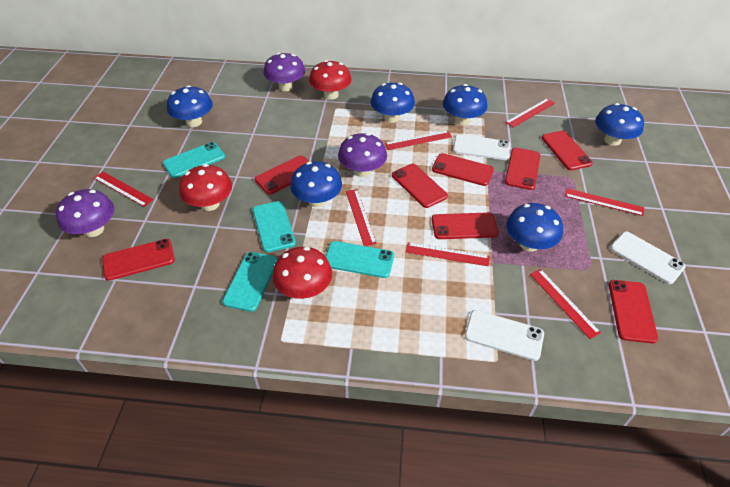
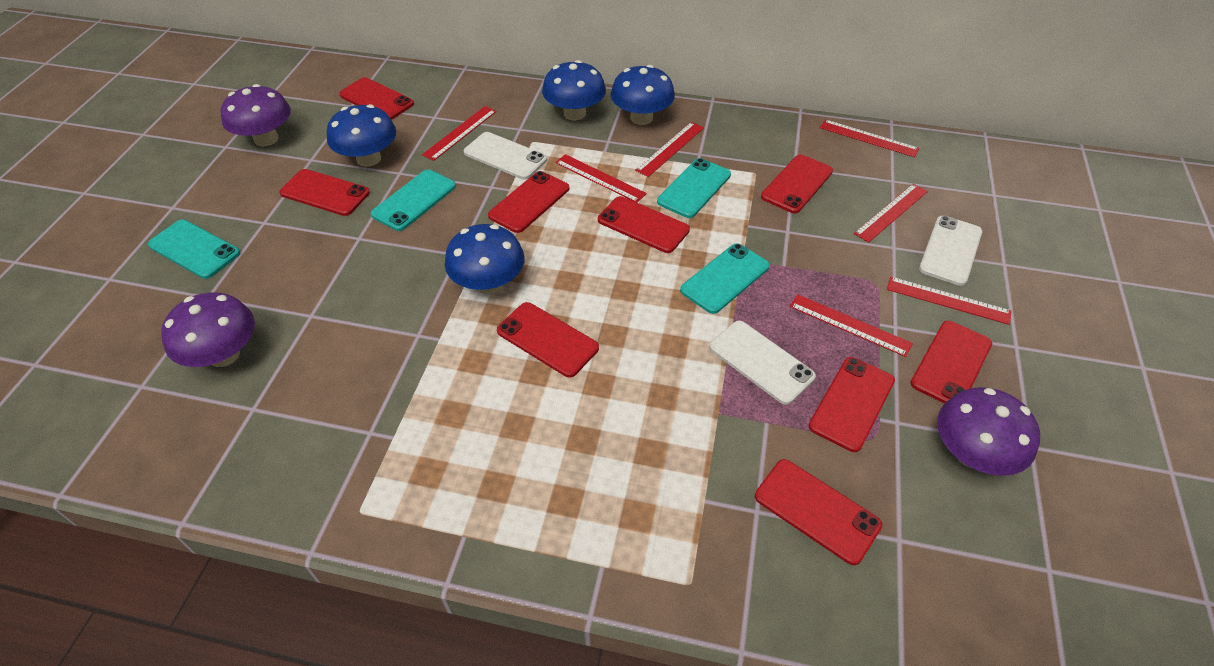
blue mushroom: 6 -> 4
red mushroom: 3 -> 0
red phone: 8 -> 9

